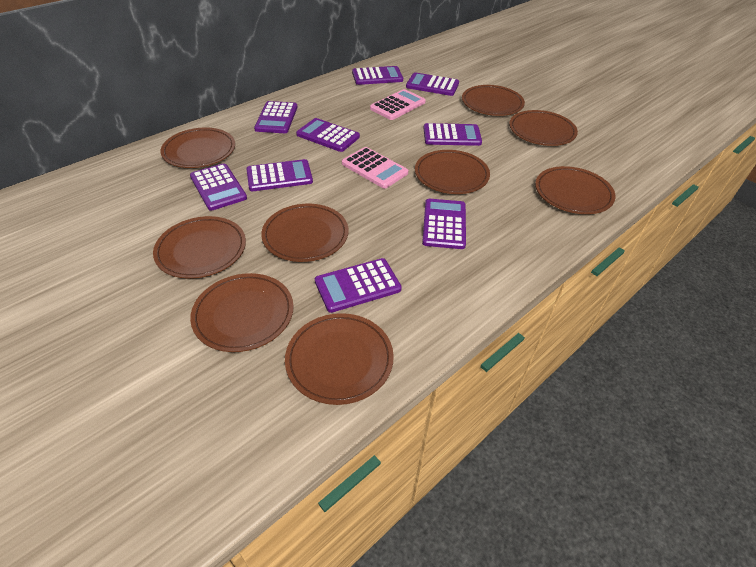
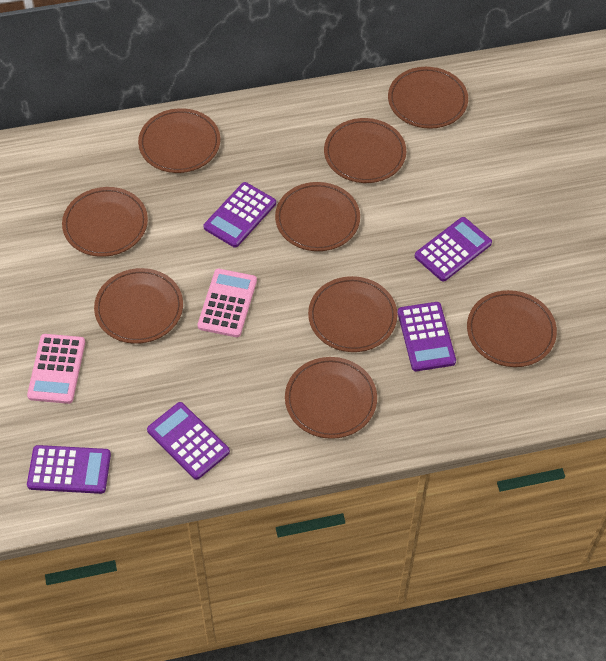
purple calculator: 9 -> 5

